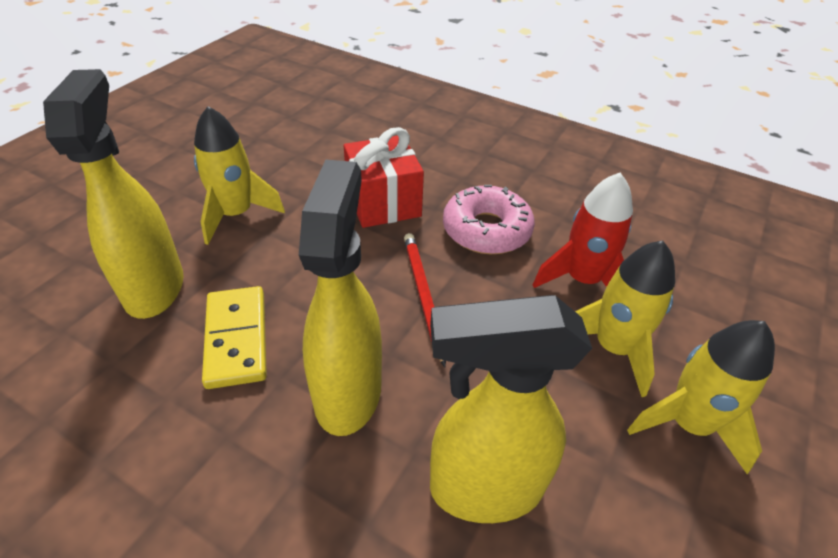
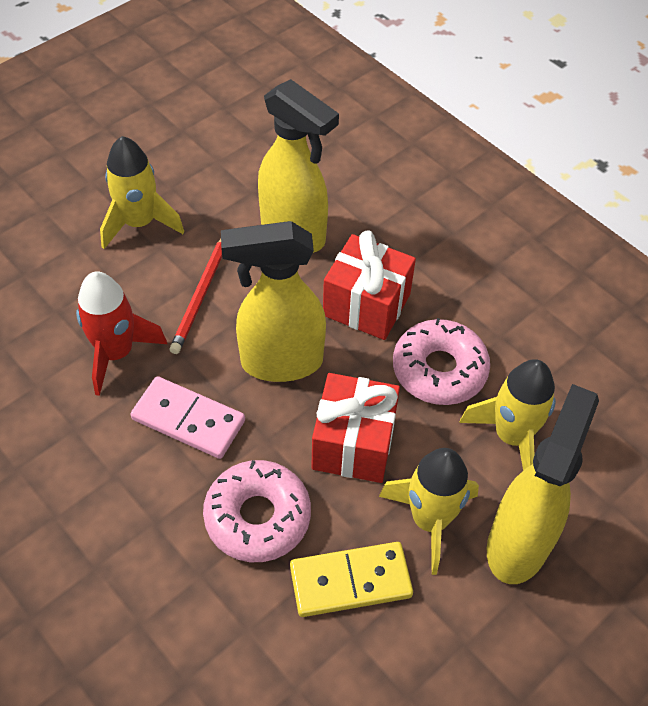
pink domino: 0 -> 1
pink donut: 1 -> 2
red gift: 1 -> 2

